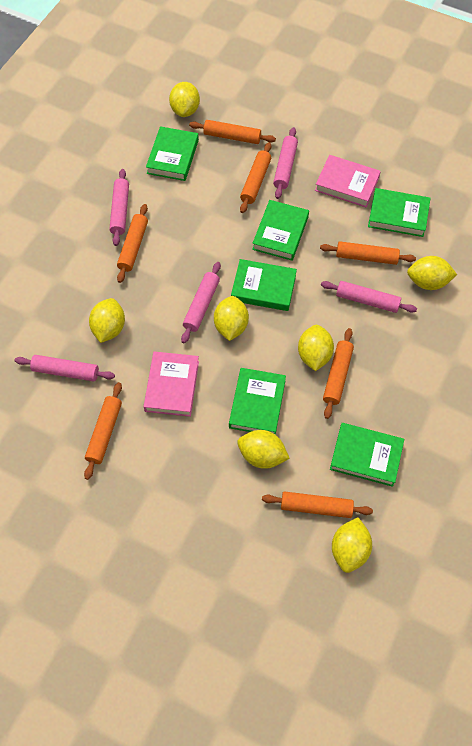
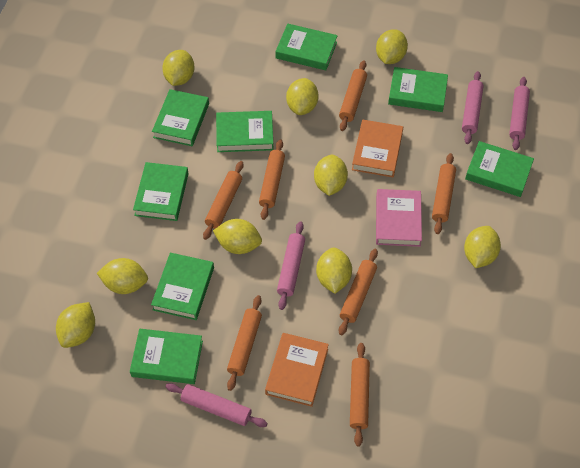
green book: 6 -> 8
orange book: 0 -> 2
pink book: 2 -> 1
pink rolling pin: 5 -> 4
yellow lemon: 7 -> 9

